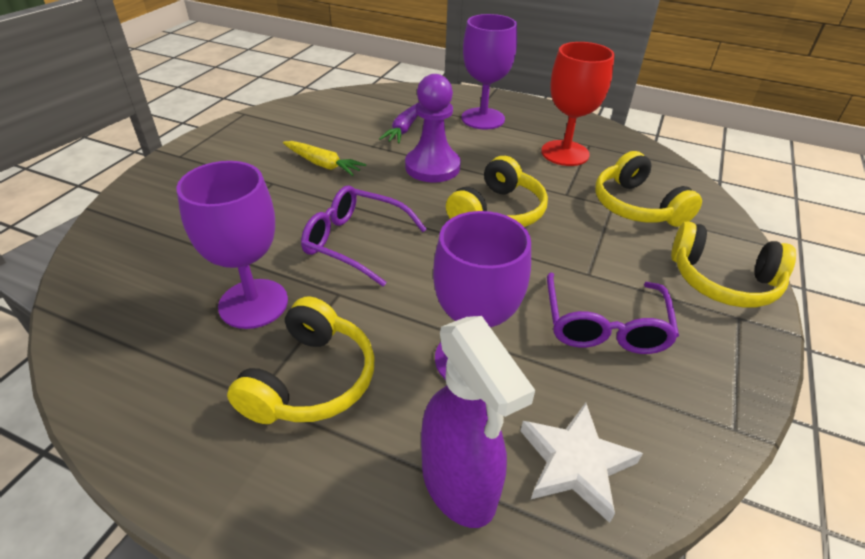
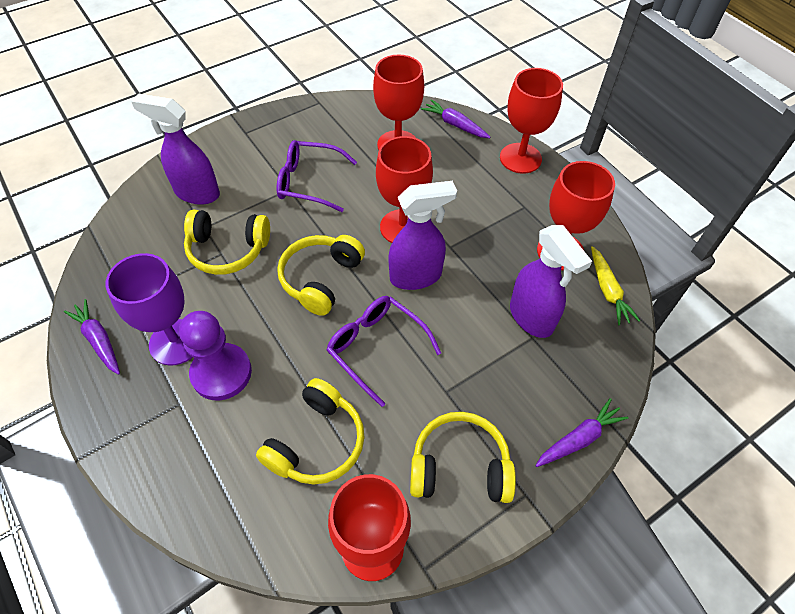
purple carrot: 1 -> 3
purple goblet: 3 -> 1
purple spray bottle: 1 -> 3
red goblet: 1 -> 5
white star: 1 -> 0

